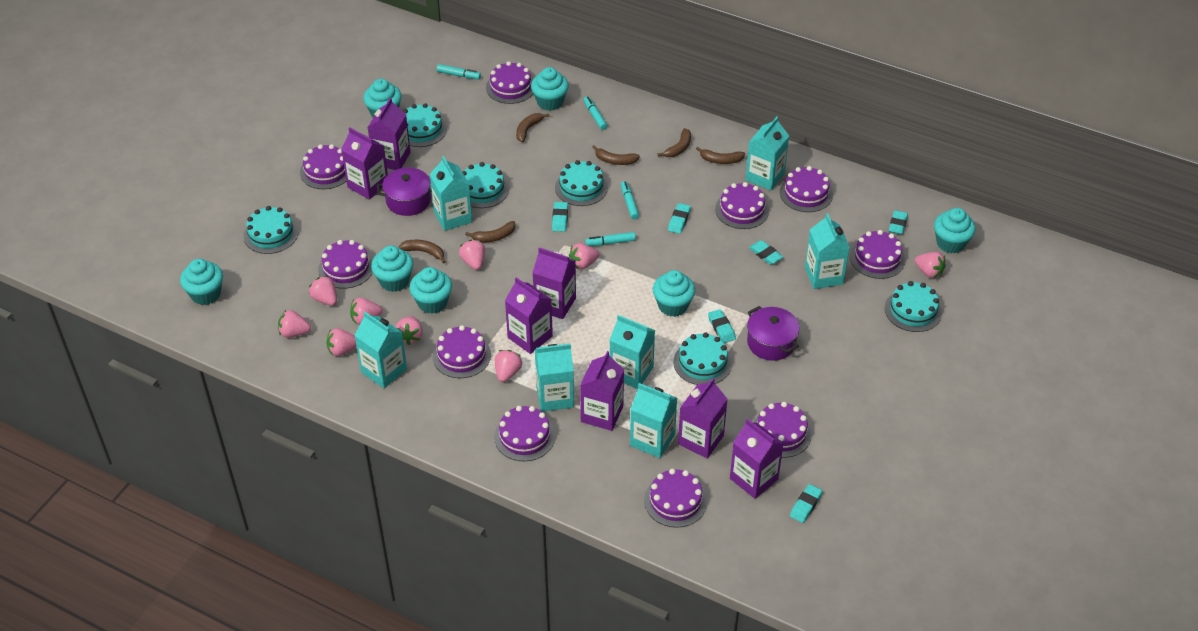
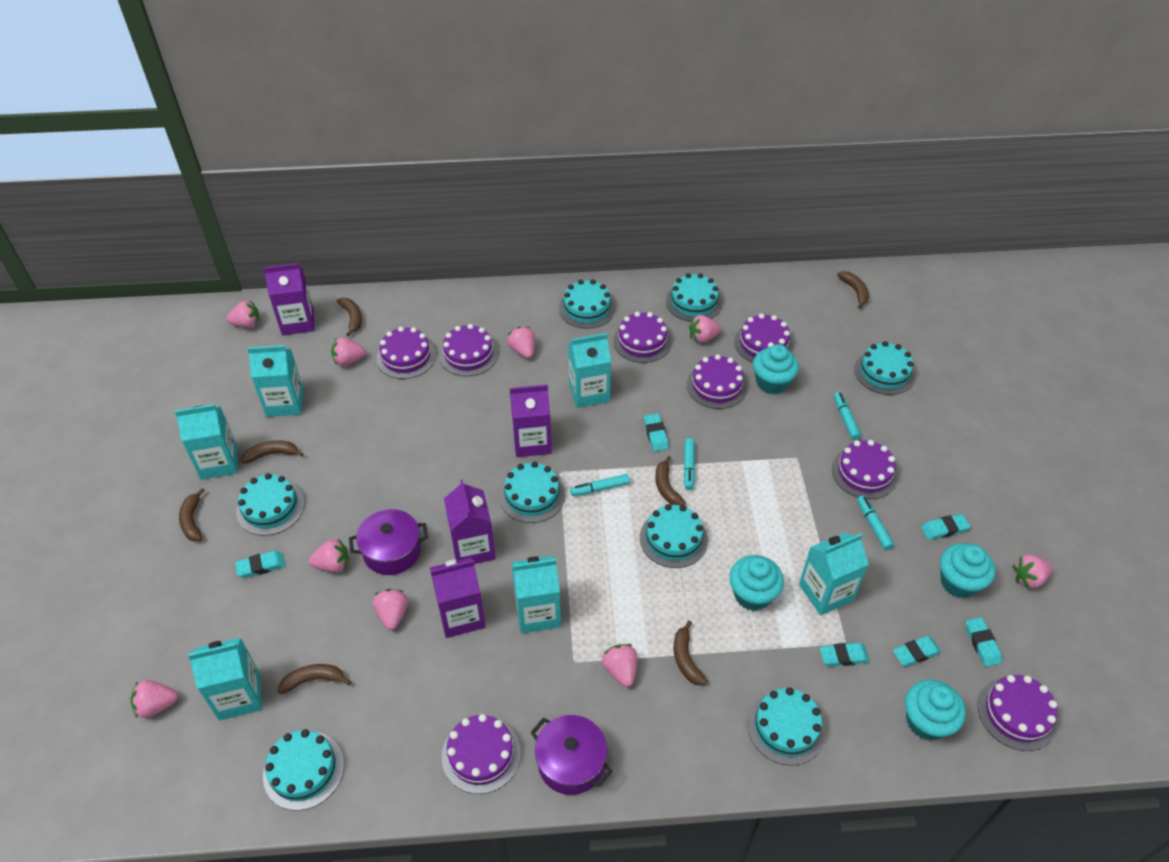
brown banana: 6 -> 7
purple cake: 10 -> 8
purple carton: 7 -> 4
turquoise cake: 6 -> 8
turquoise carton: 7 -> 6
turquoise cupcake: 7 -> 4

